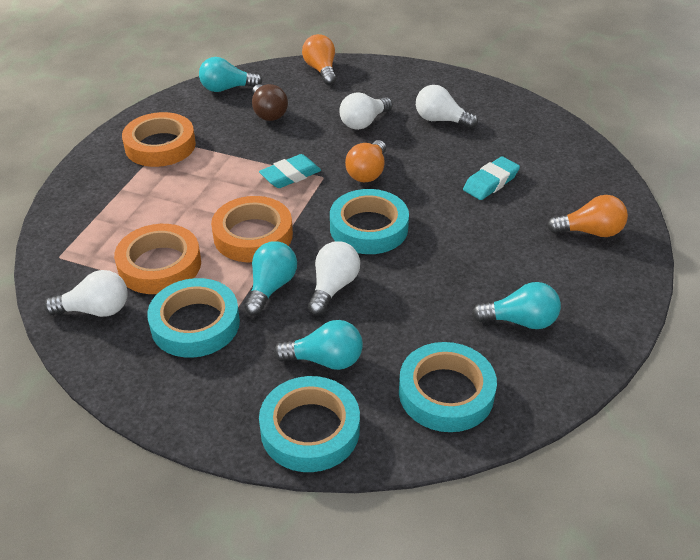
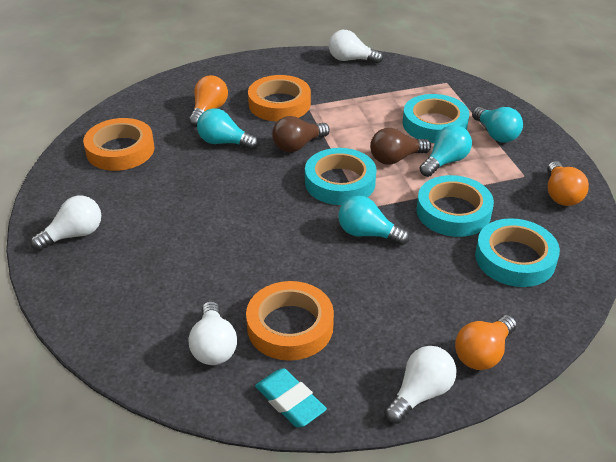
brown light bulb: 1 -> 2
turquoise eraser: 2 -> 1

